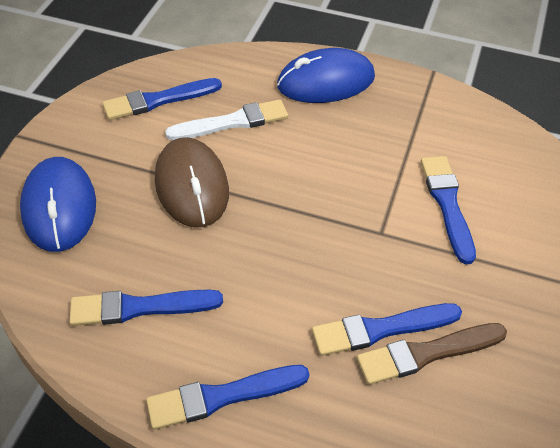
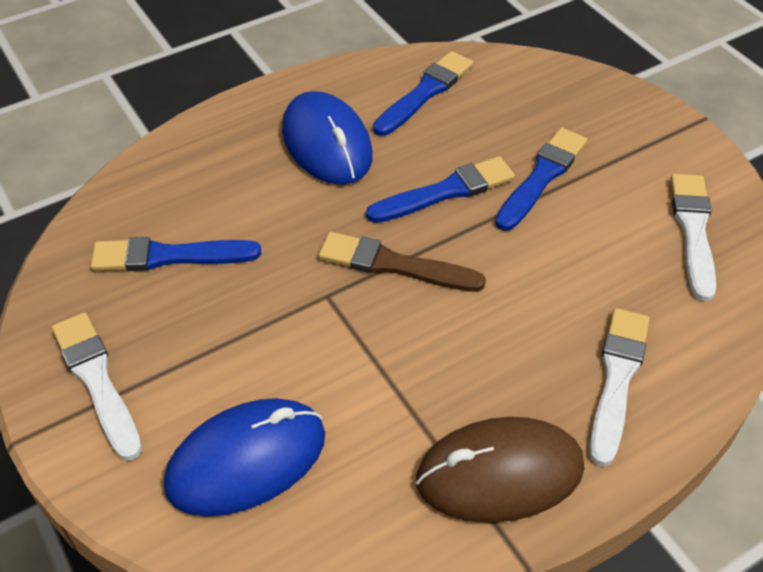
blue brush: 5 -> 4
white brush: 1 -> 3

